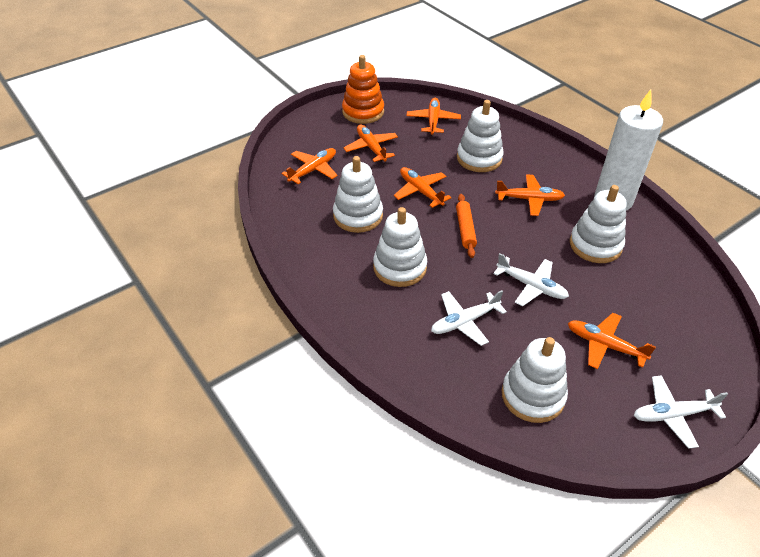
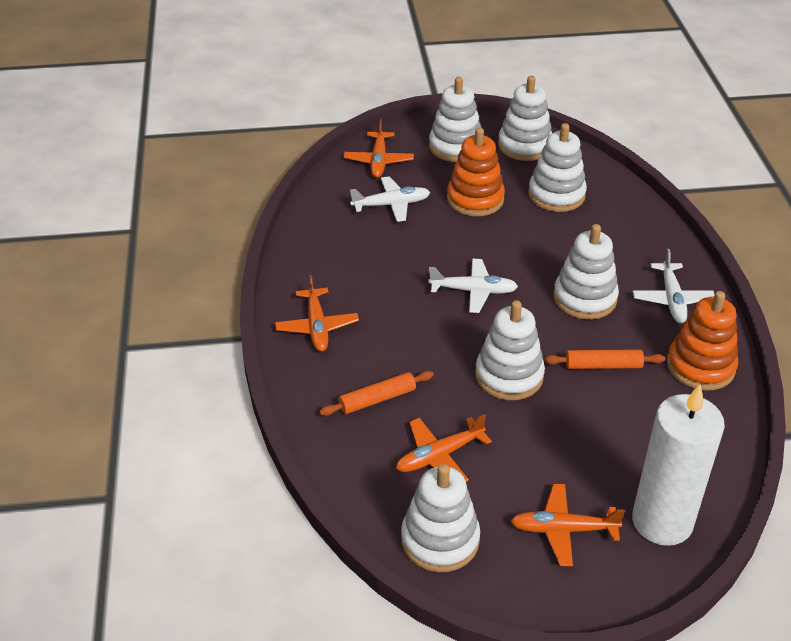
orange plane: 6 -> 4
orange rolling pin: 1 -> 2
orange stacking toy: 1 -> 2
white stacking toy: 5 -> 6

